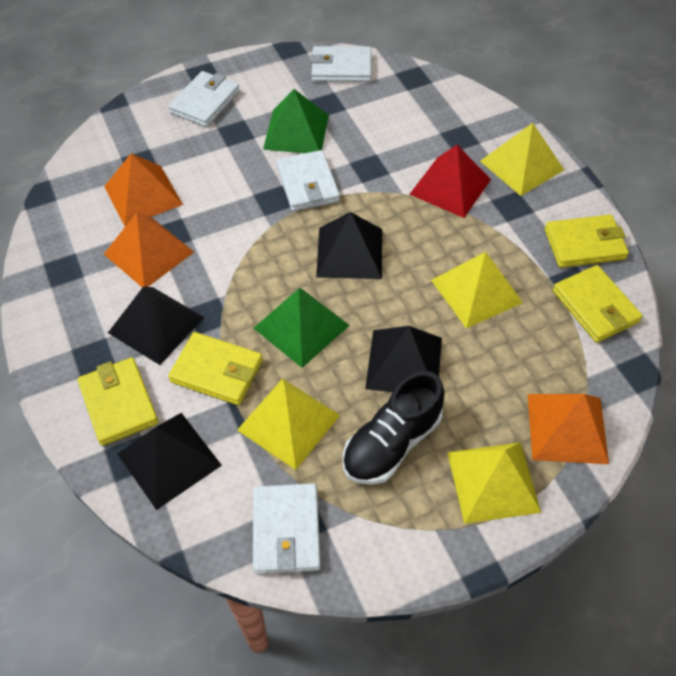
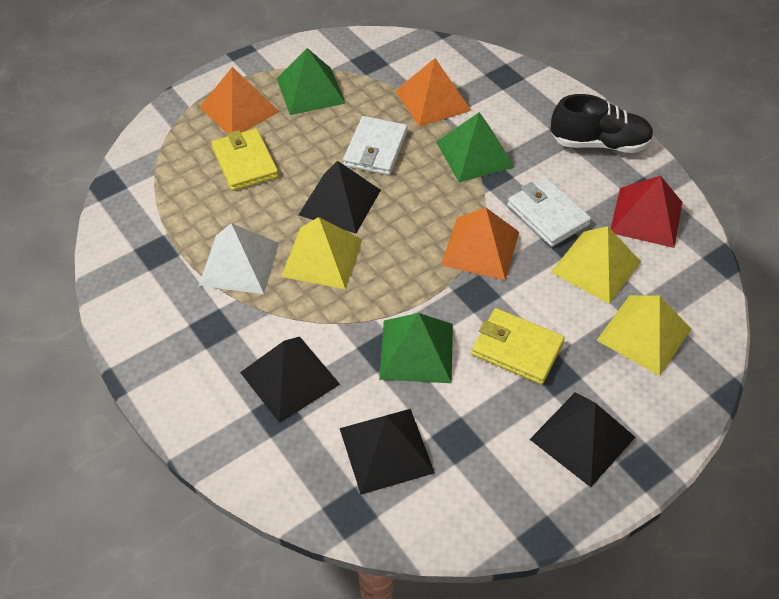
green pyramid: 2 -> 3
white pyramid: 0 -> 1
white wallet: 4 -> 2
yellow pyramid: 4 -> 3
yellow wallet: 4 -> 2

